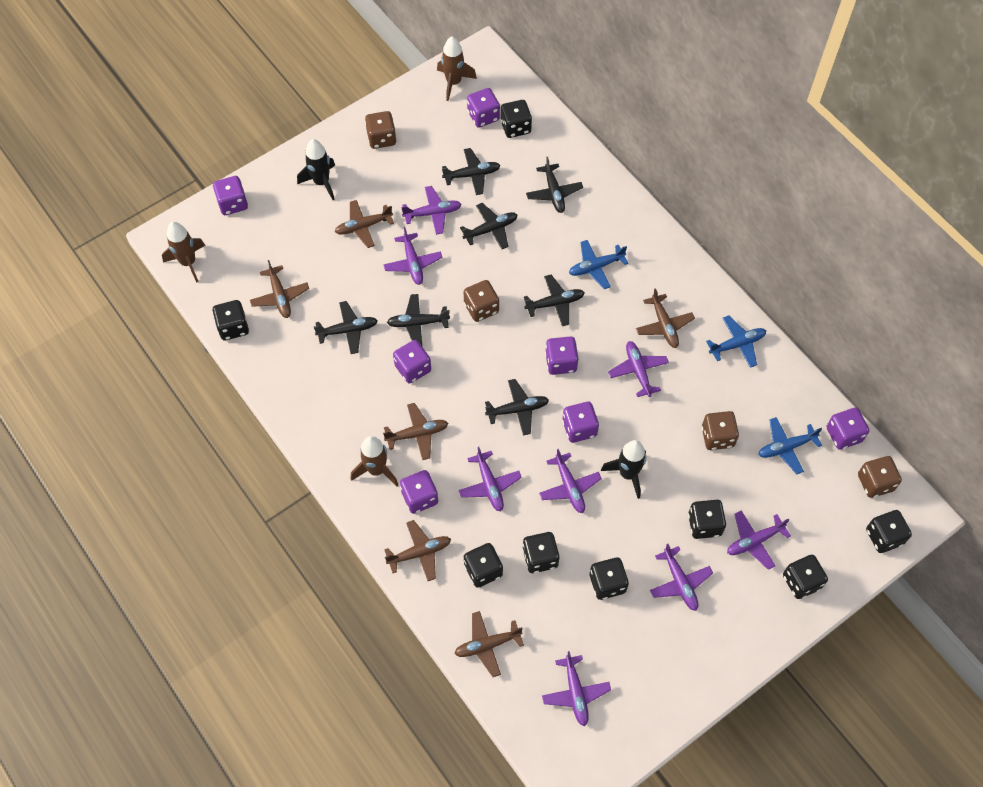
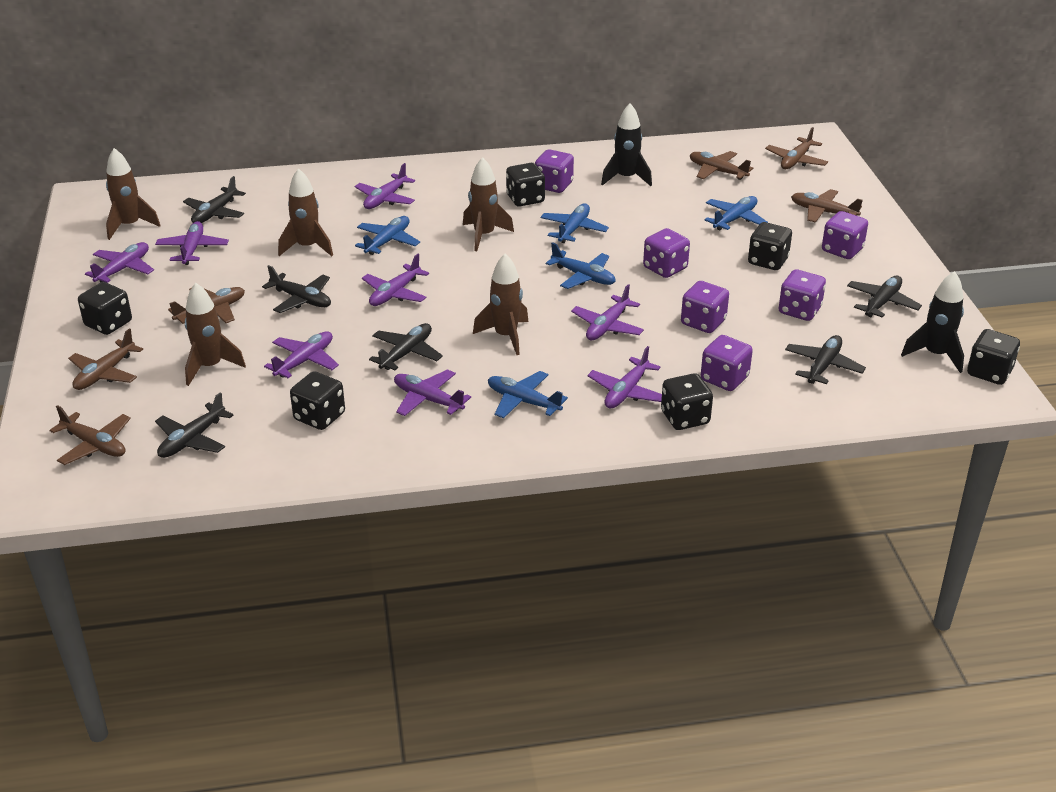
black dice: 8 -> 6
black plane: 7 -> 6
blue plane: 3 -> 5
brown dice: 4 -> 0
brown rocket: 3 -> 5
purple dice: 7 -> 6

